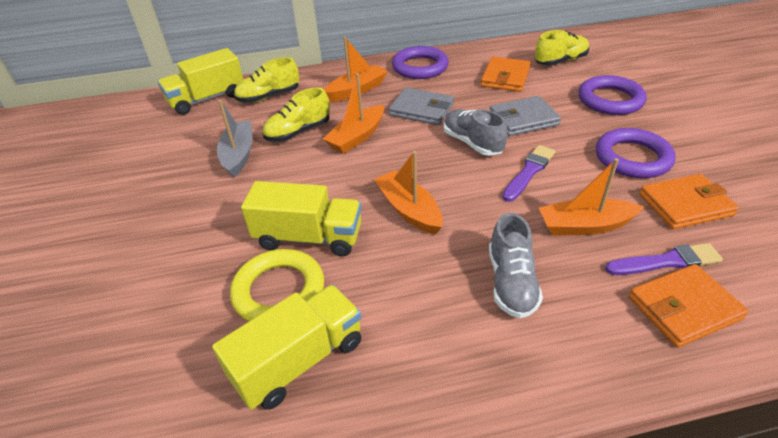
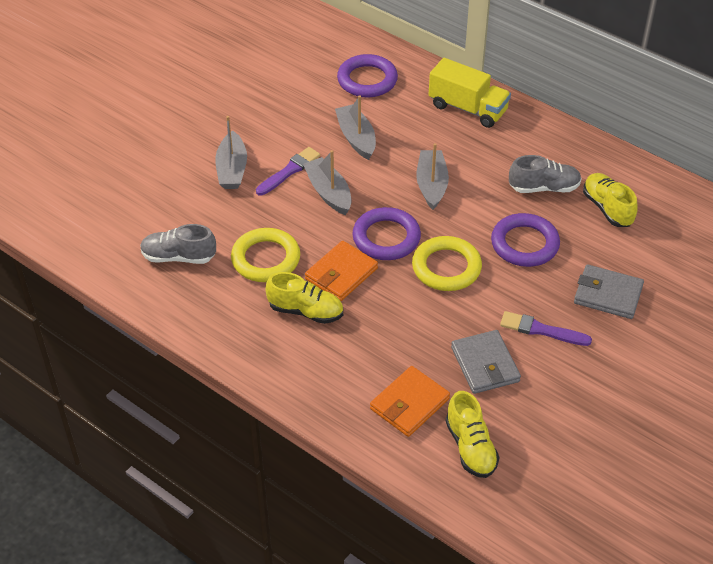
grey boat: 1 -> 4
orange boat: 4 -> 0
orange wallet: 3 -> 2
yellow ring: 1 -> 2
yellow truck: 3 -> 1

